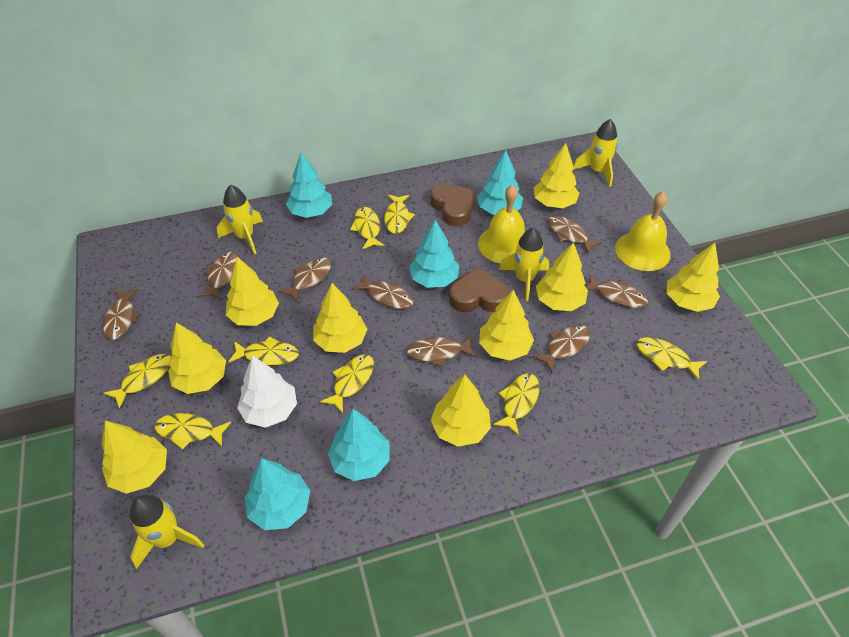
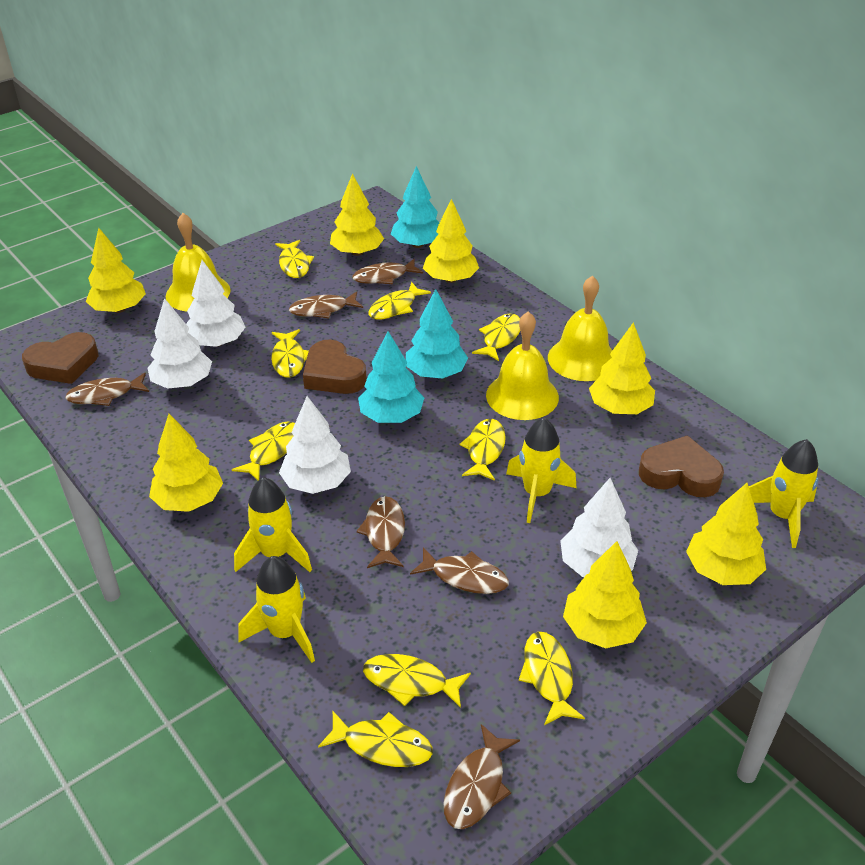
brown fish: 8 -> 6
brown heart: 2 -> 3
turquoise tree: 5 -> 3
white tree: 1 -> 4
yellow bell: 2 -> 3
yellow fish: 8 -> 9
yellow tree: 9 -> 7

